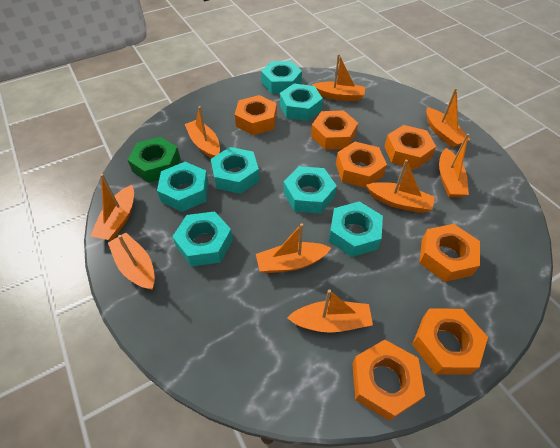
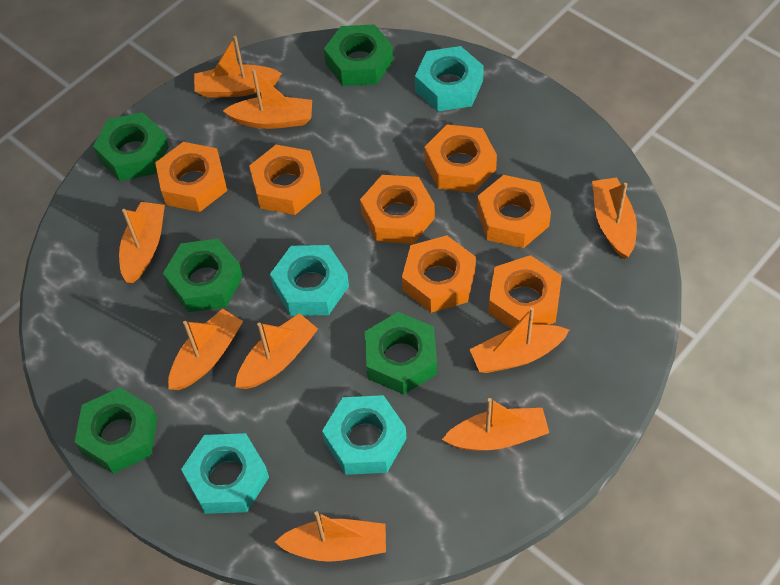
green nut: 1 -> 5
turquoise nut: 7 -> 4

